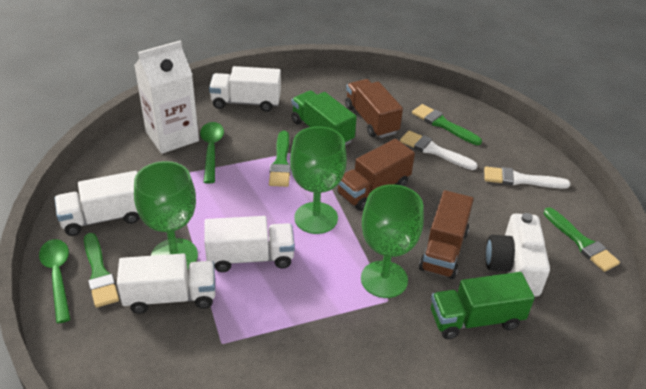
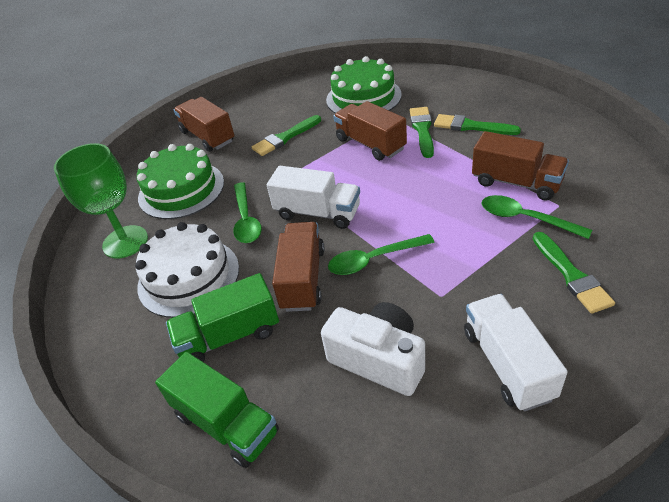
brown truck: 3 -> 4
green cake: 0 -> 2
green goblet: 3 -> 1
green spoon: 2 -> 3
white brush: 2 -> 0
white cake: 0 -> 1
white carton: 1 -> 0
white truck: 4 -> 2

